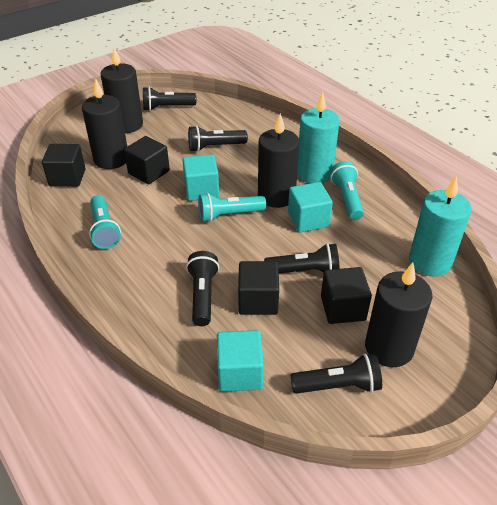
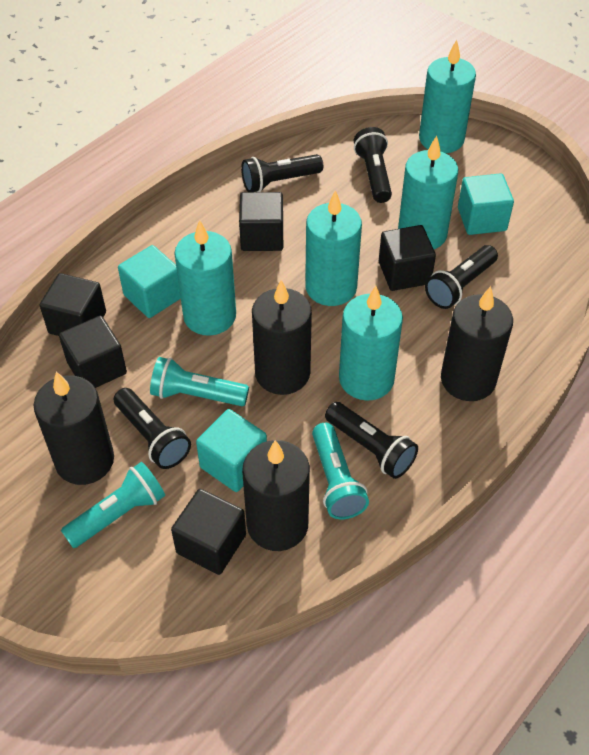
black cube: 4 -> 5
turquoise candle: 2 -> 5

